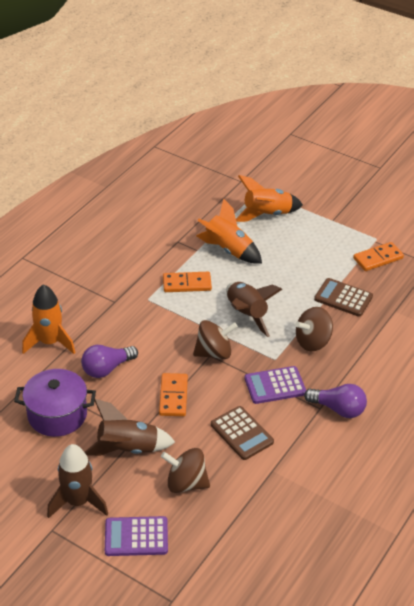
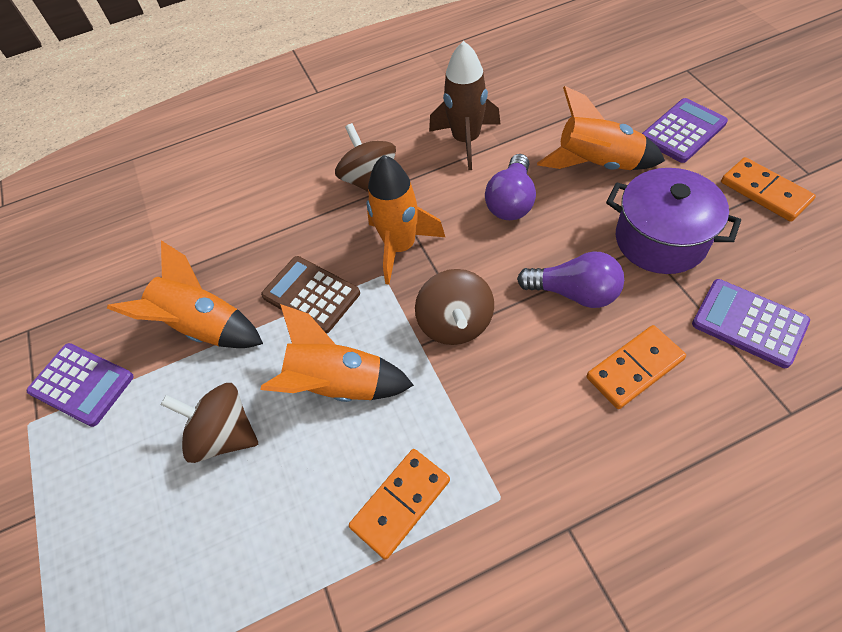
brown calculator: 2 -> 1
brown rocket: 3 -> 1
orange rocket: 3 -> 4
purple calculator: 2 -> 3

